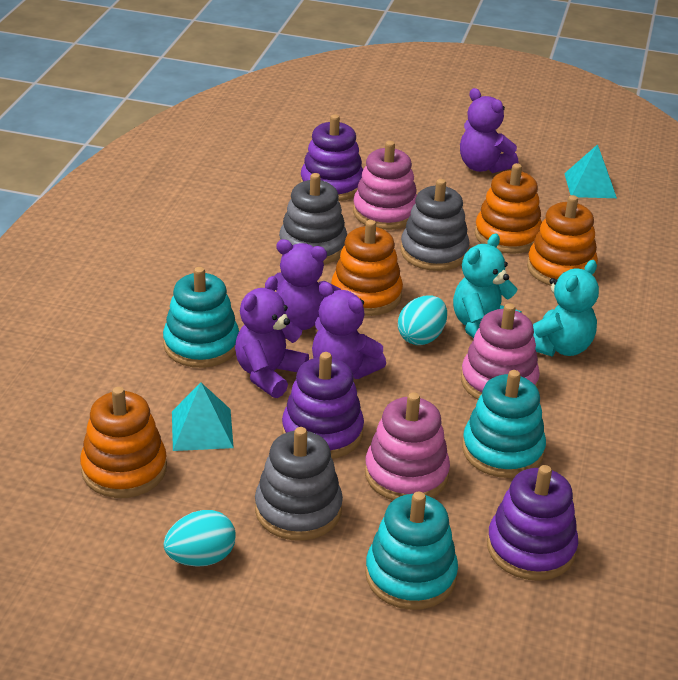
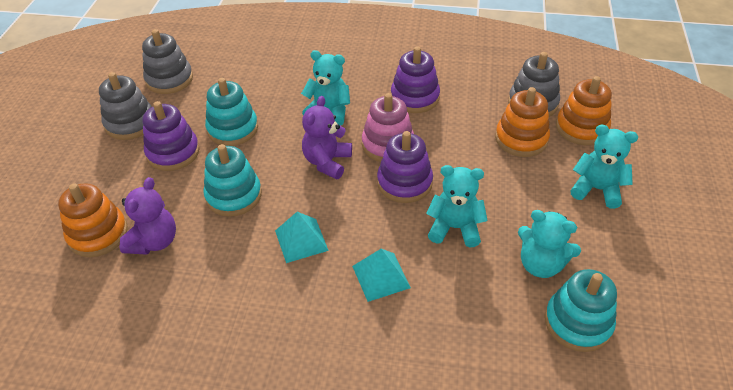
orange stacking toy: 4 -> 3
pink stacking toy: 3 -> 1
purple teddy bear: 4 -> 2
turquoise egg: 2 -> 0
turquoise teddy bear: 2 -> 4

